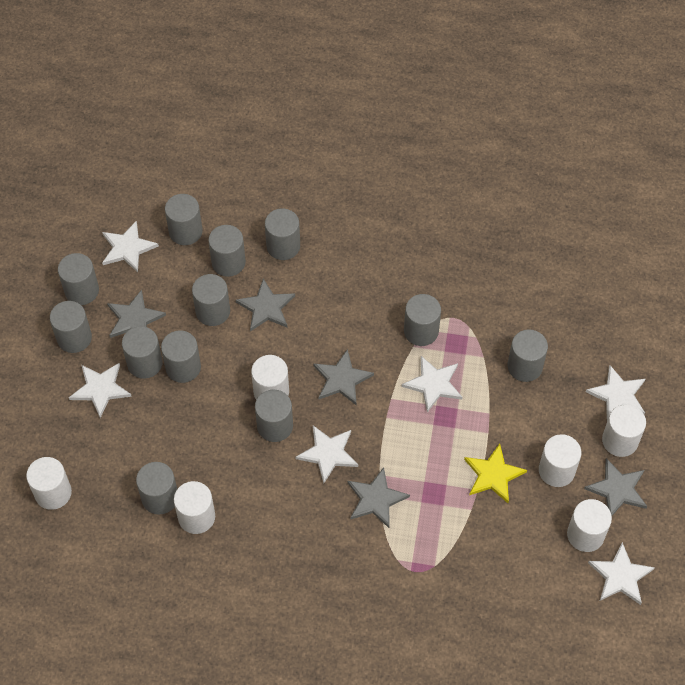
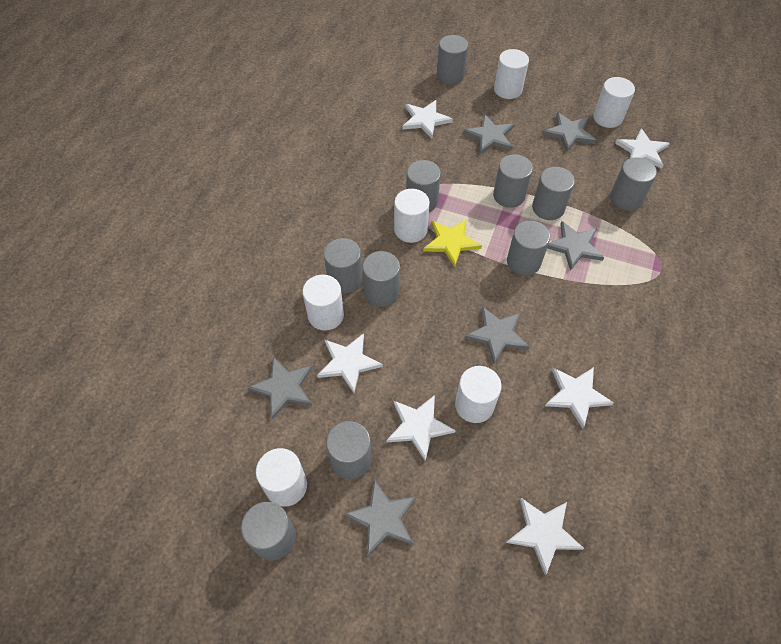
grey cylinder: 12 -> 10
grey star: 5 -> 6

